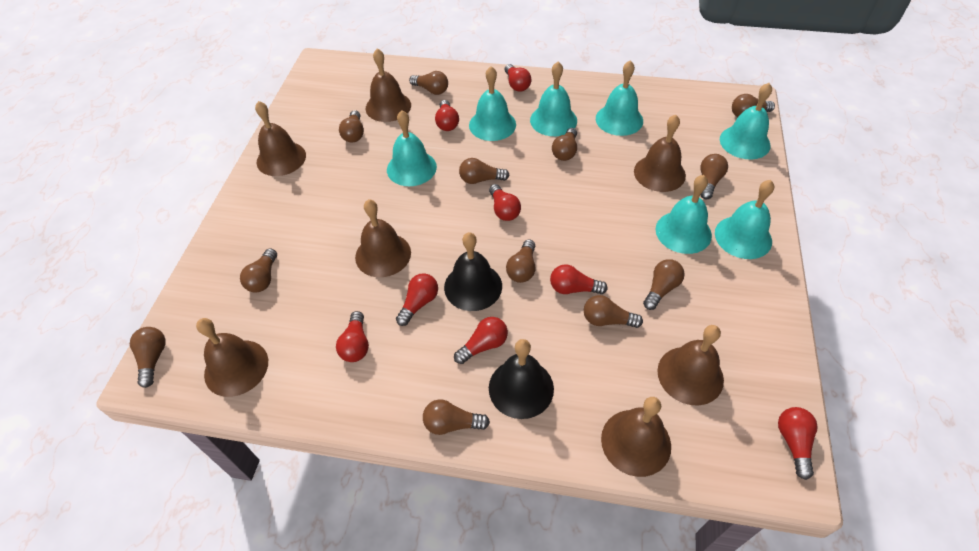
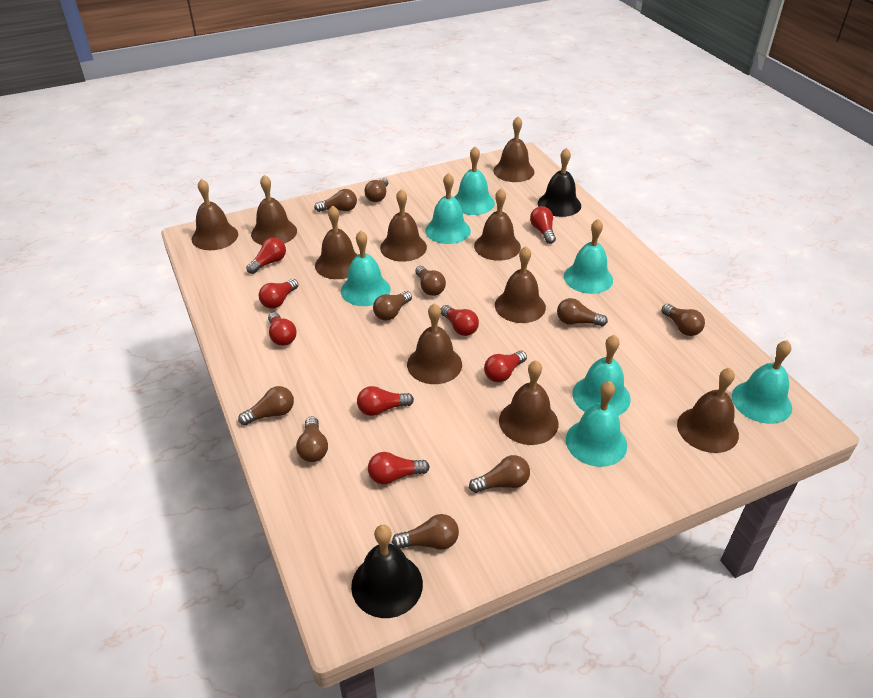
brown bell: 7 -> 10
brown light bulb: 12 -> 10

